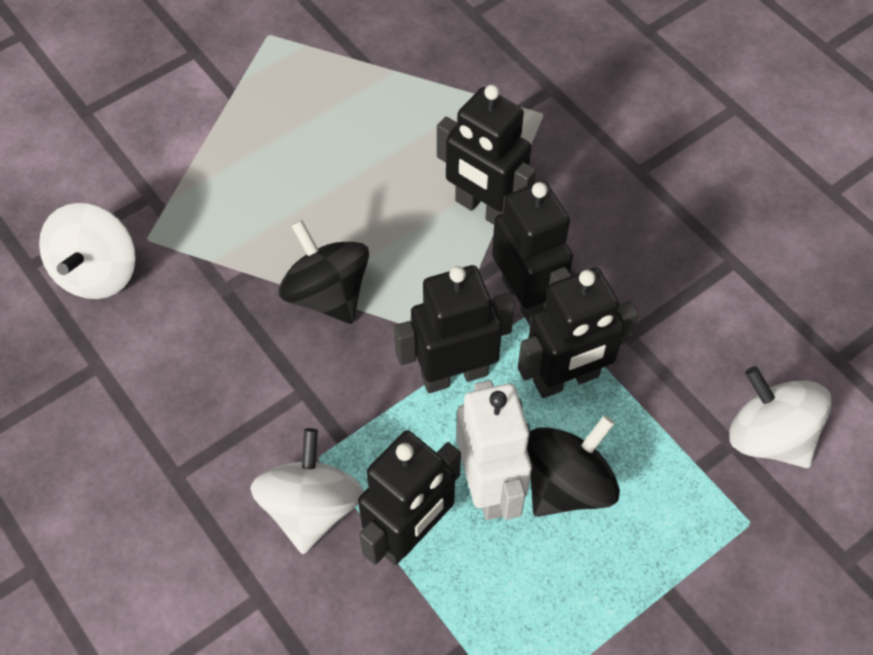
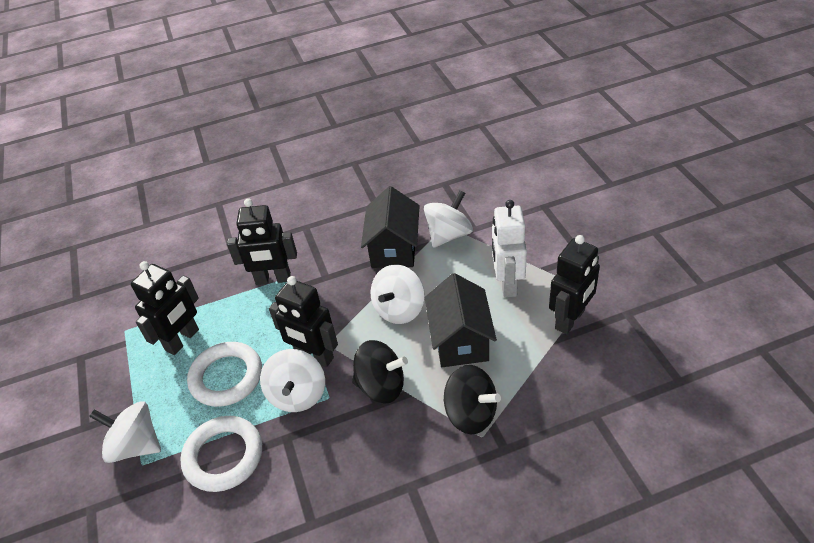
black house: 0 -> 2
black robot: 5 -> 4
white ring: 0 -> 2
white spinning top: 3 -> 4

